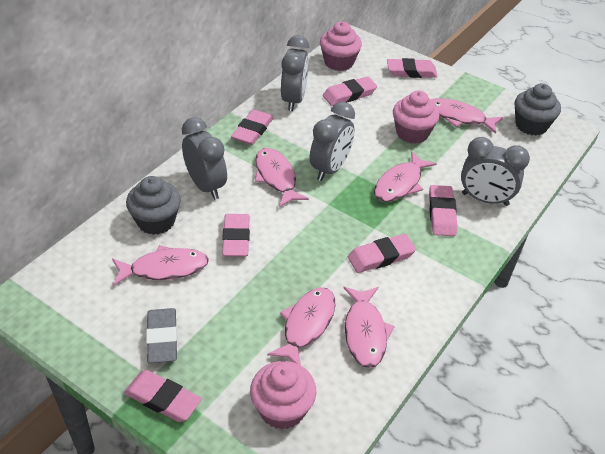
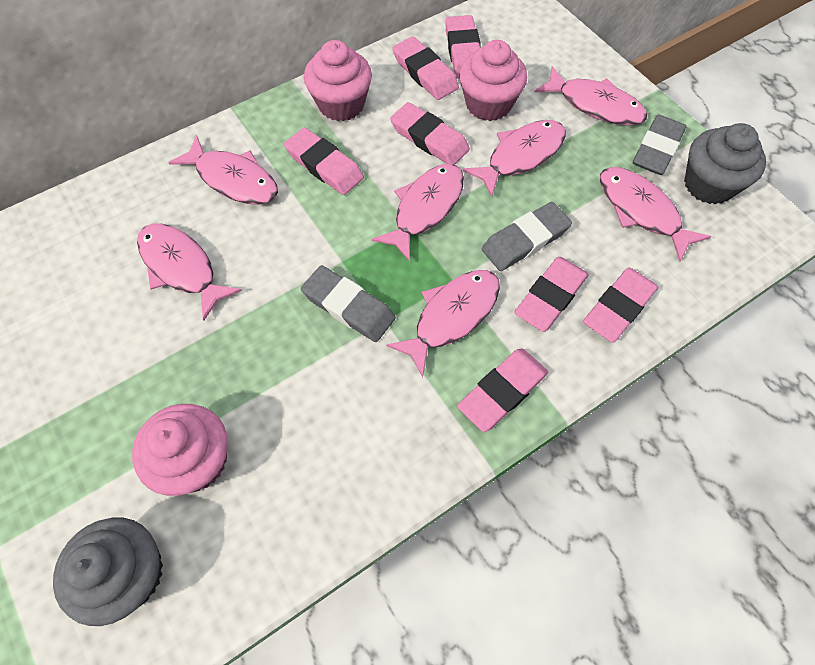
grey clock: 4 -> 0
grey eraser: 1 -> 3
pink fish: 6 -> 7

